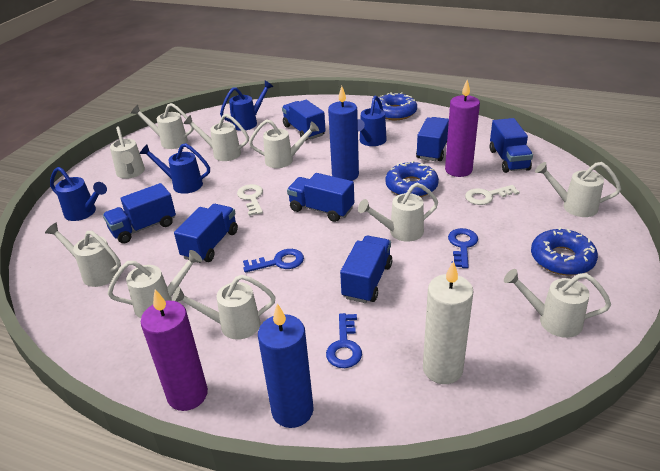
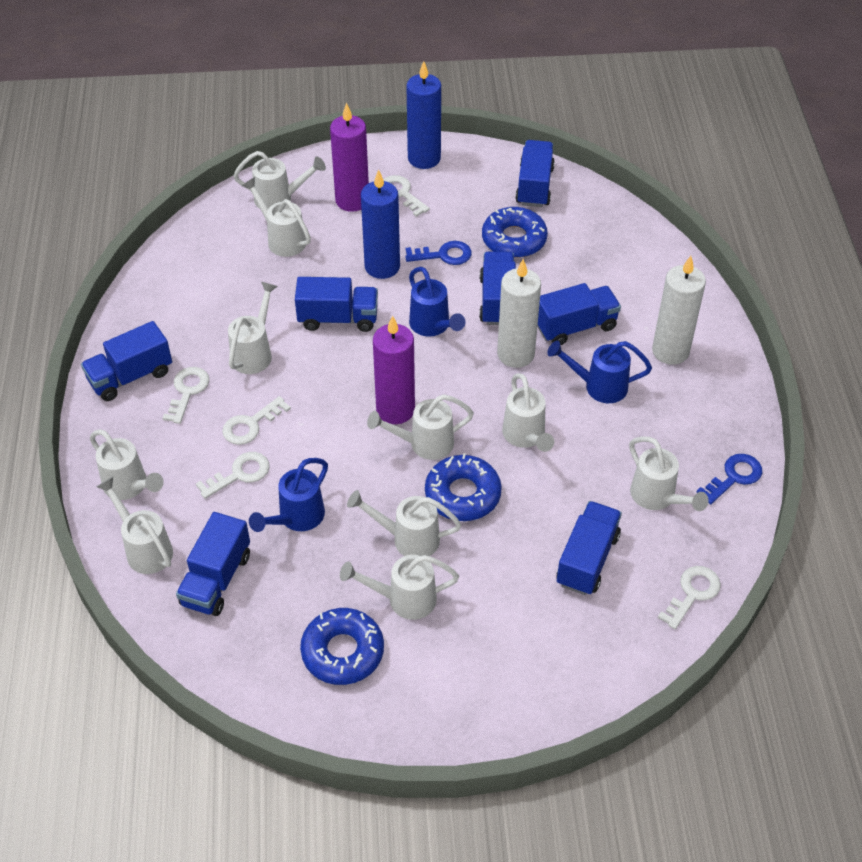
blue key: 3 -> 2
blue watering can: 4 -> 3
white candle: 1 -> 2
white key: 2 -> 5

